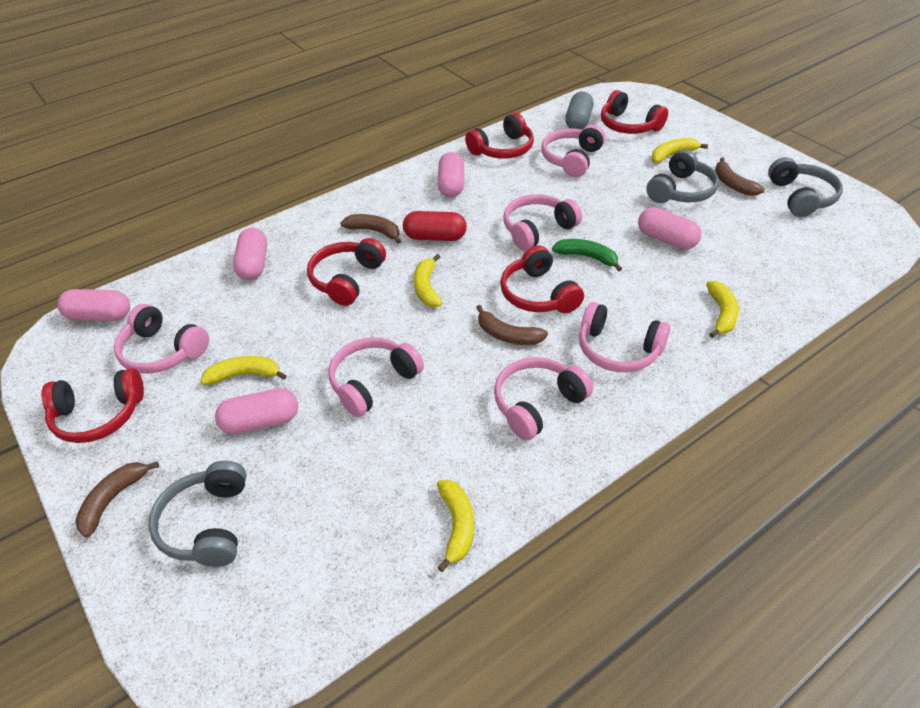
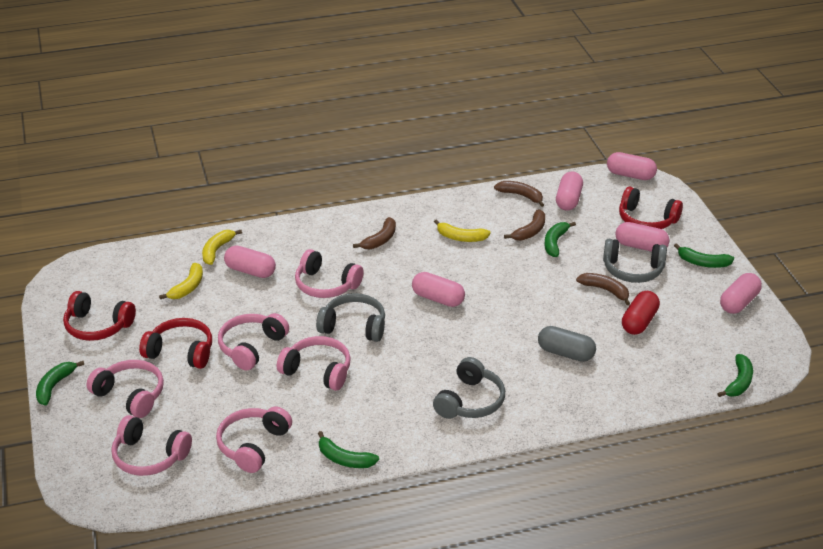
green banana: 1 -> 5
pink capsule: 5 -> 6
red headphones: 5 -> 3
yellow banana: 5 -> 3

